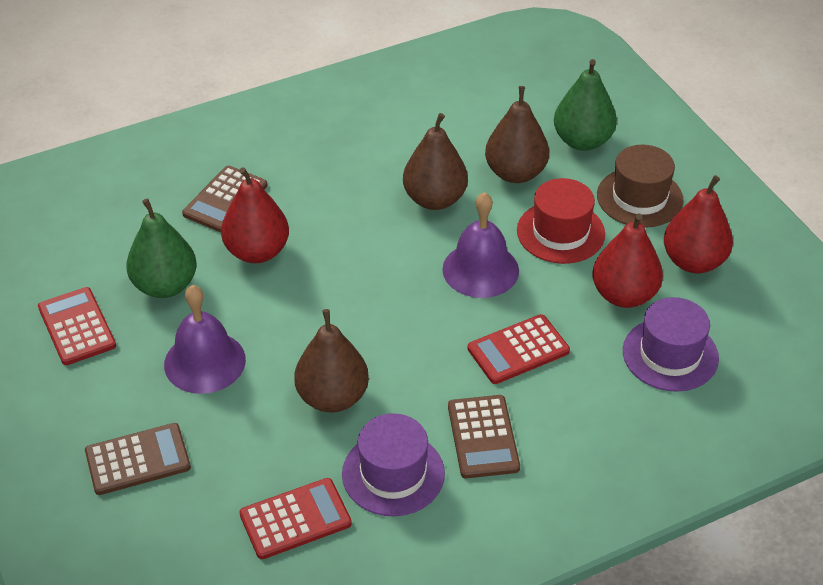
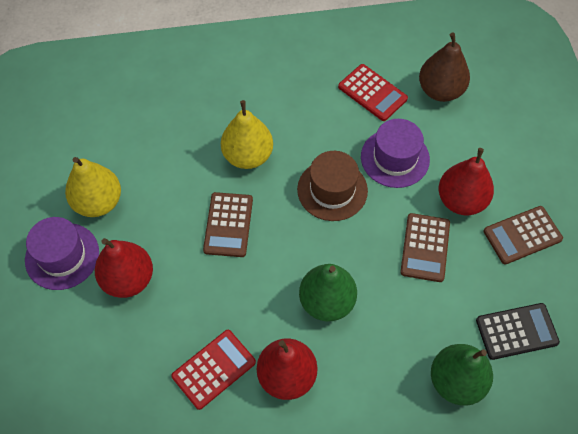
black calculator: 0 -> 1
brown pear: 3 -> 1
purple bell: 2 -> 0
red calculator: 3 -> 2
red hat: 1 -> 0
yellow pear: 0 -> 2

